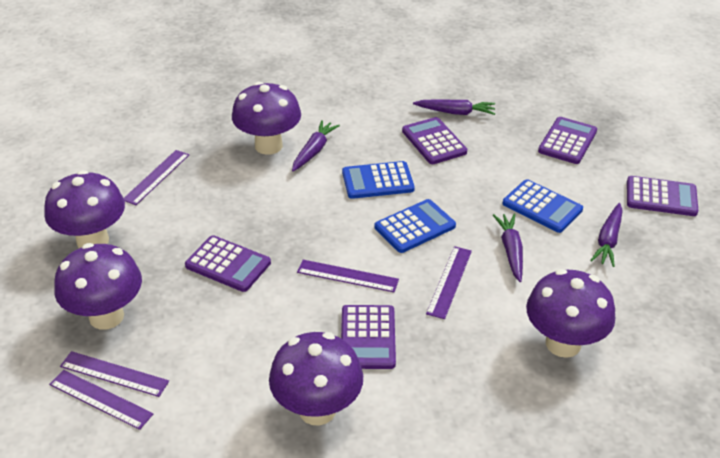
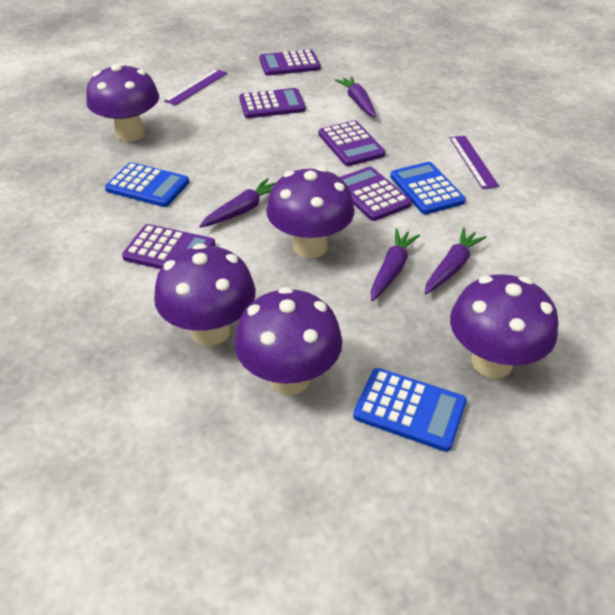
purple ruler: 5 -> 2

